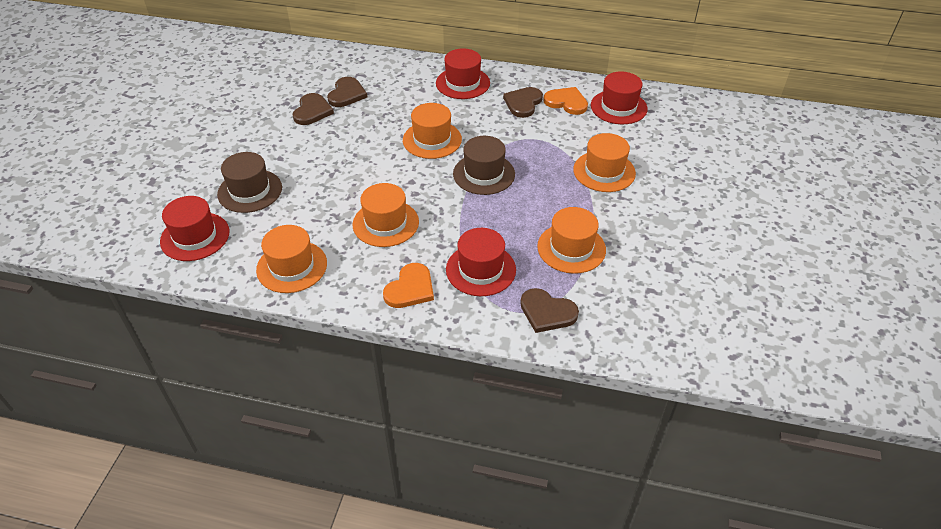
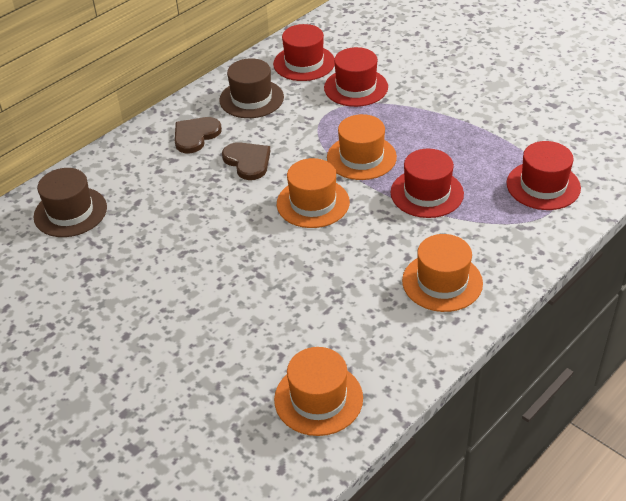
brown heart: 4 -> 2
orange hat: 5 -> 4
orange heart: 2 -> 0

